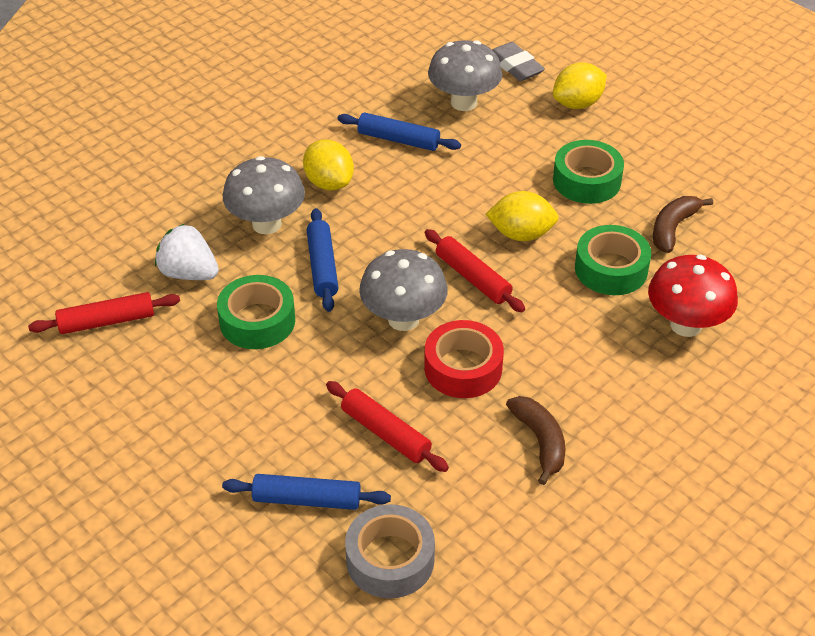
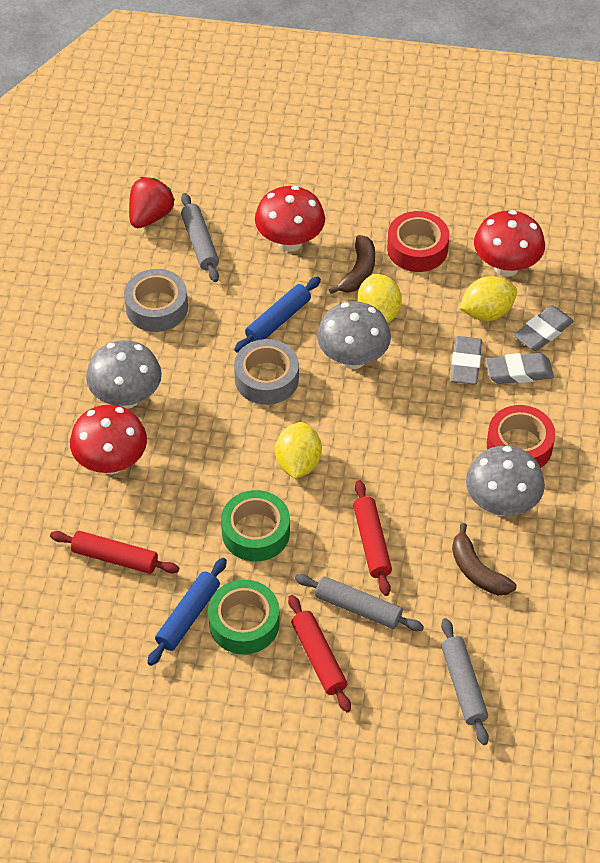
blue rolling pin: 3 -> 2
green tape: 3 -> 2
grey eraser: 1 -> 3
grey rolling pin: 0 -> 3
grey tape: 1 -> 2
red mushroom: 1 -> 3
red strawberry: 0 -> 1
red tape: 1 -> 2
white strawberry: 1 -> 0

